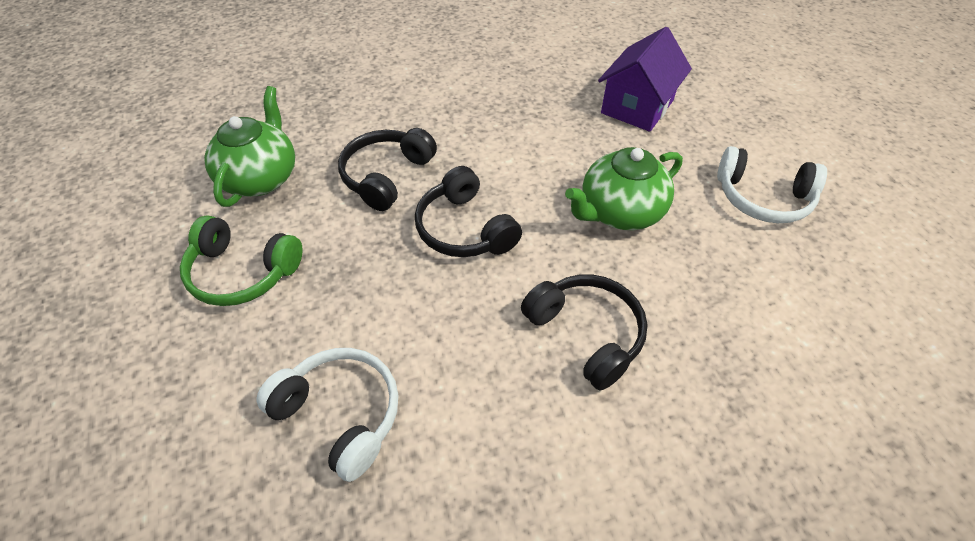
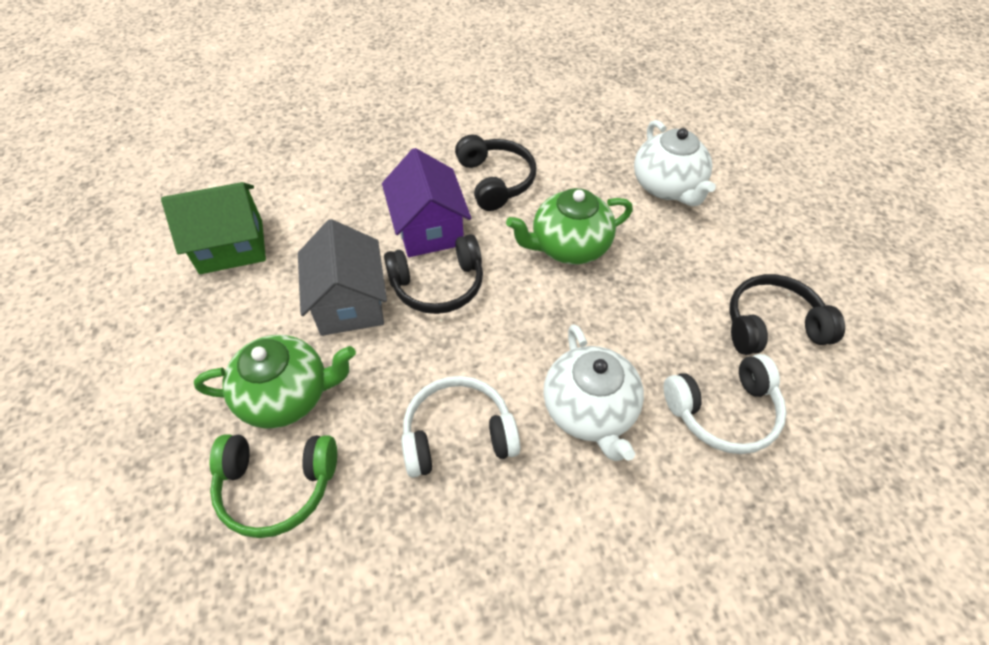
green house: 0 -> 1
grey house: 0 -> 1
white teapot: 0 -> 2

